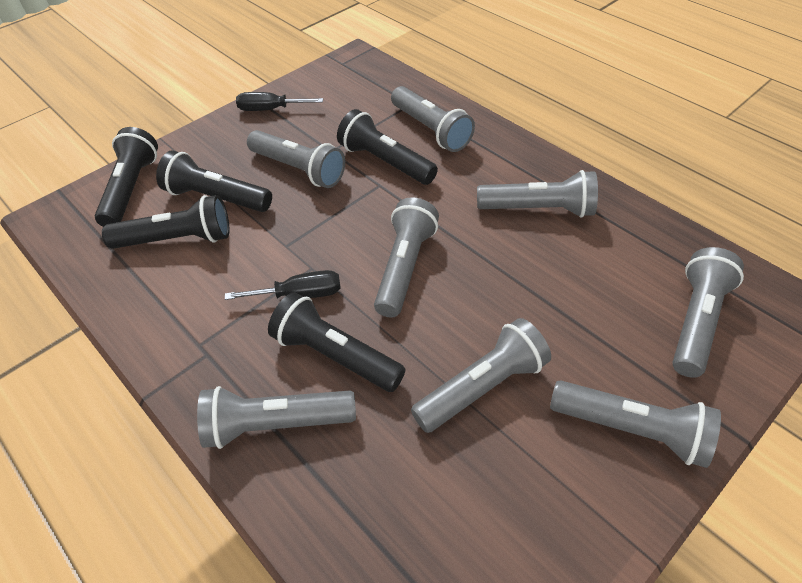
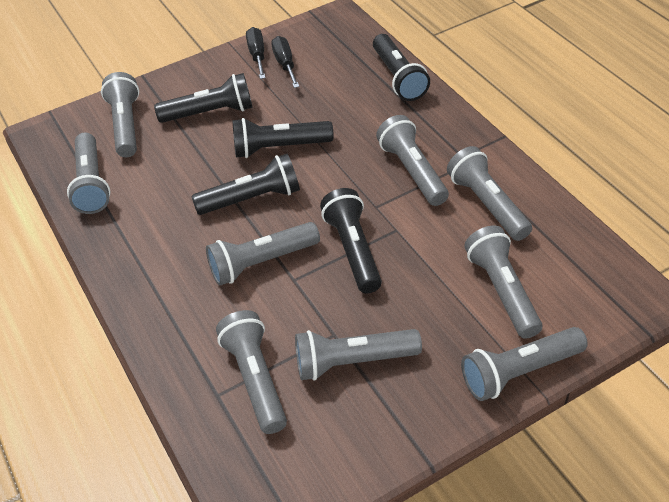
grey flashlight: 8 -> 9

